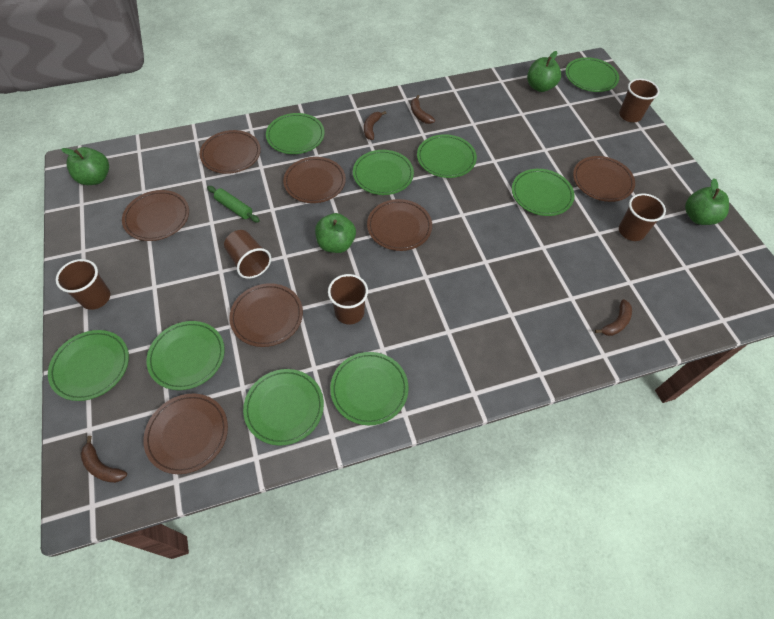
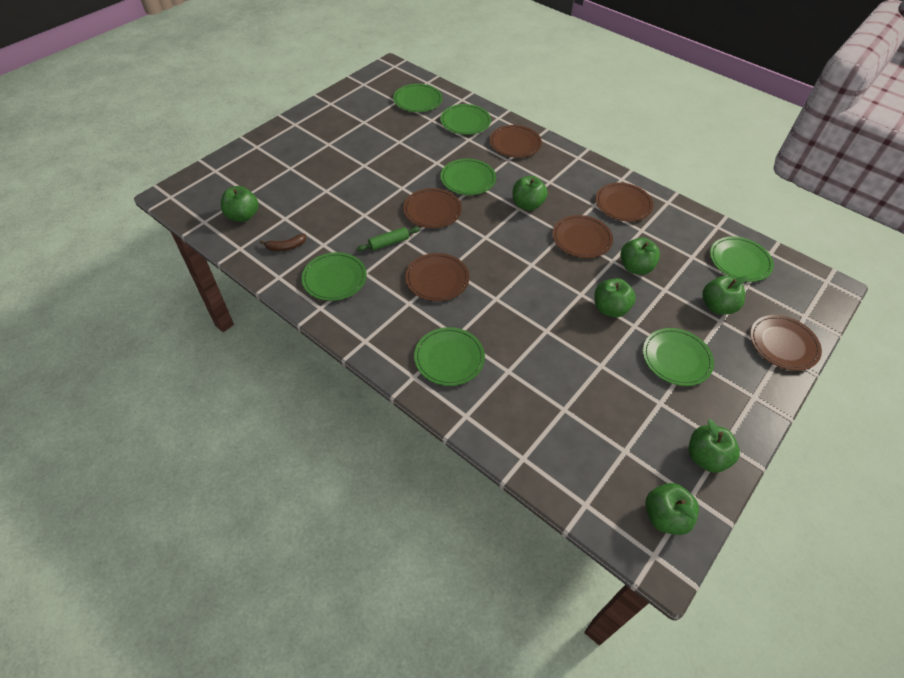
brown banana: 4 -> 1
brown cup: 5 -> 0
brown plate: 7 -> 6
green apple: 4 -> 7
green plate: 9 -> 7

